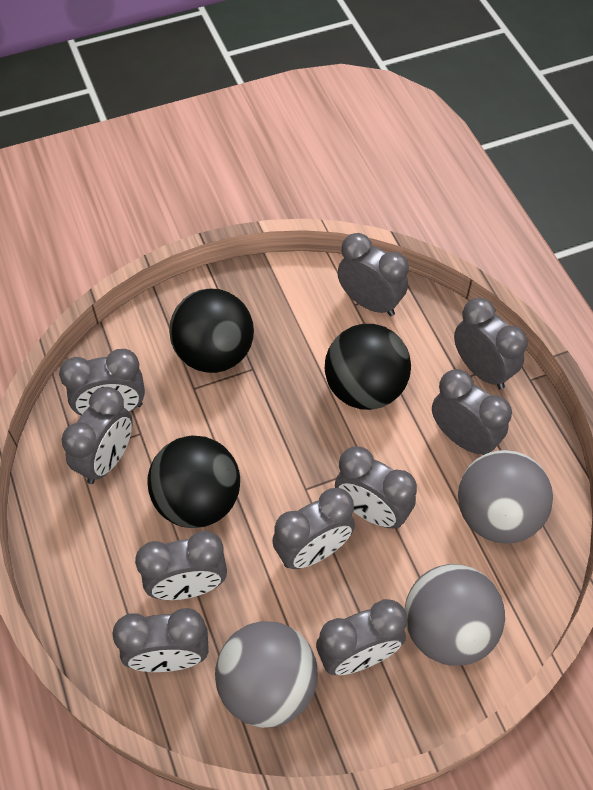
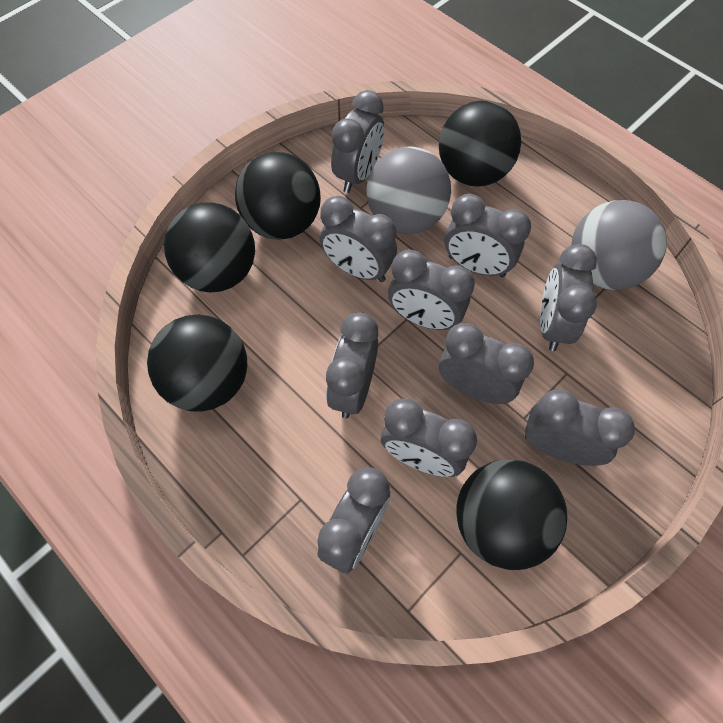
black ball: 3 -> 5
grey ball: 3 -> 2

